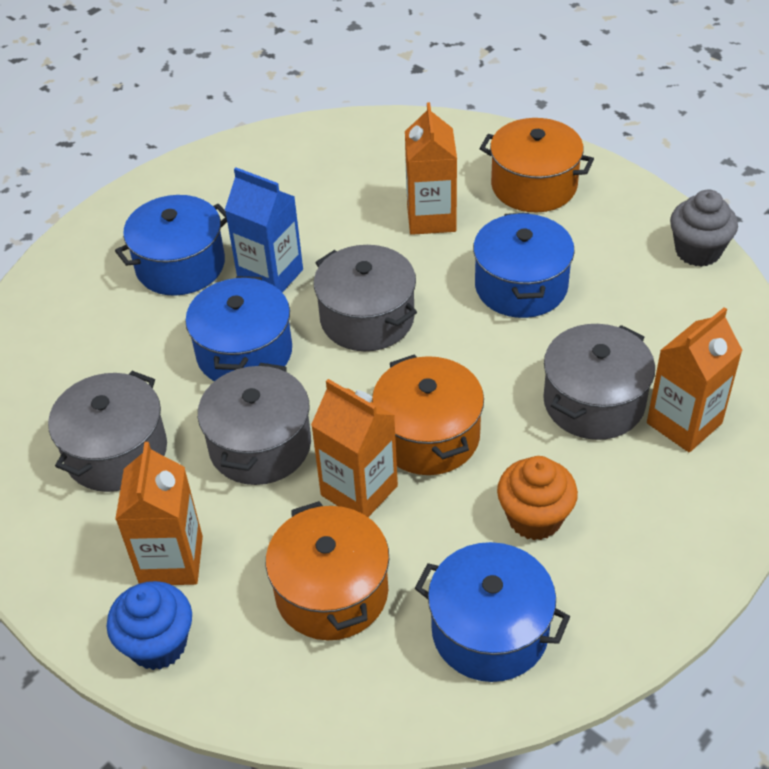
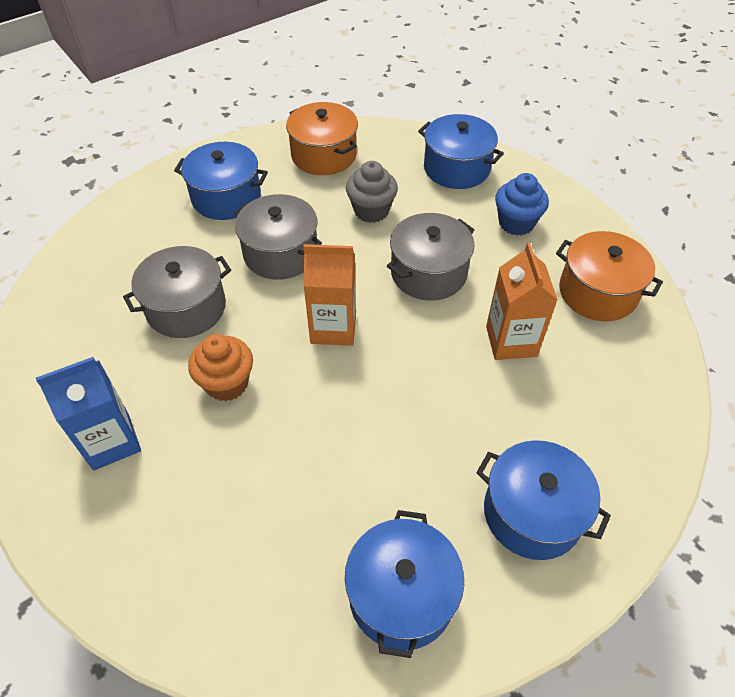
grey pot: 4 -> 3
orange carton: 4 -> 2
orange pot: 3 -> 2

